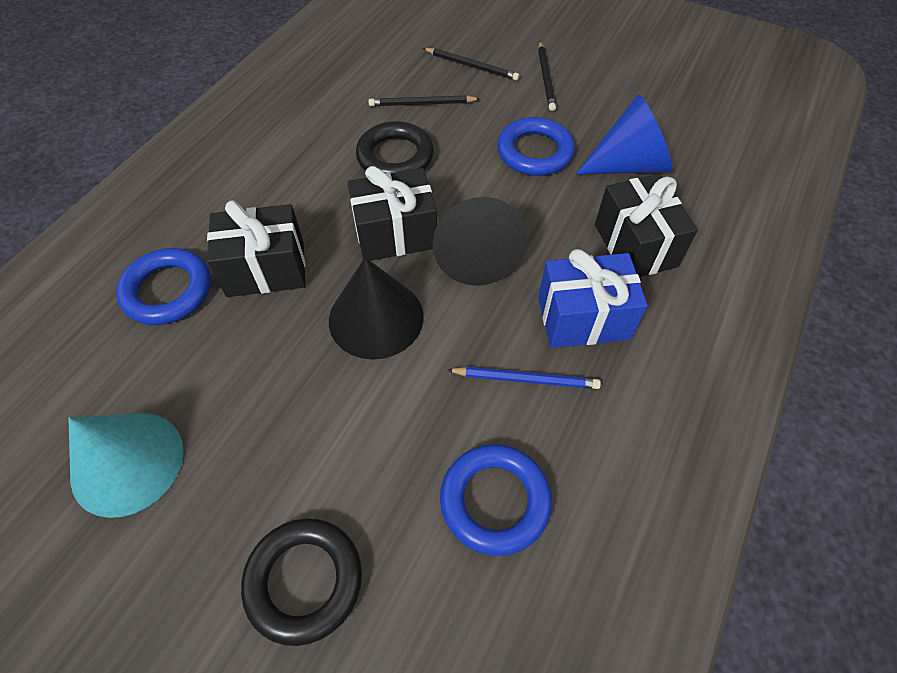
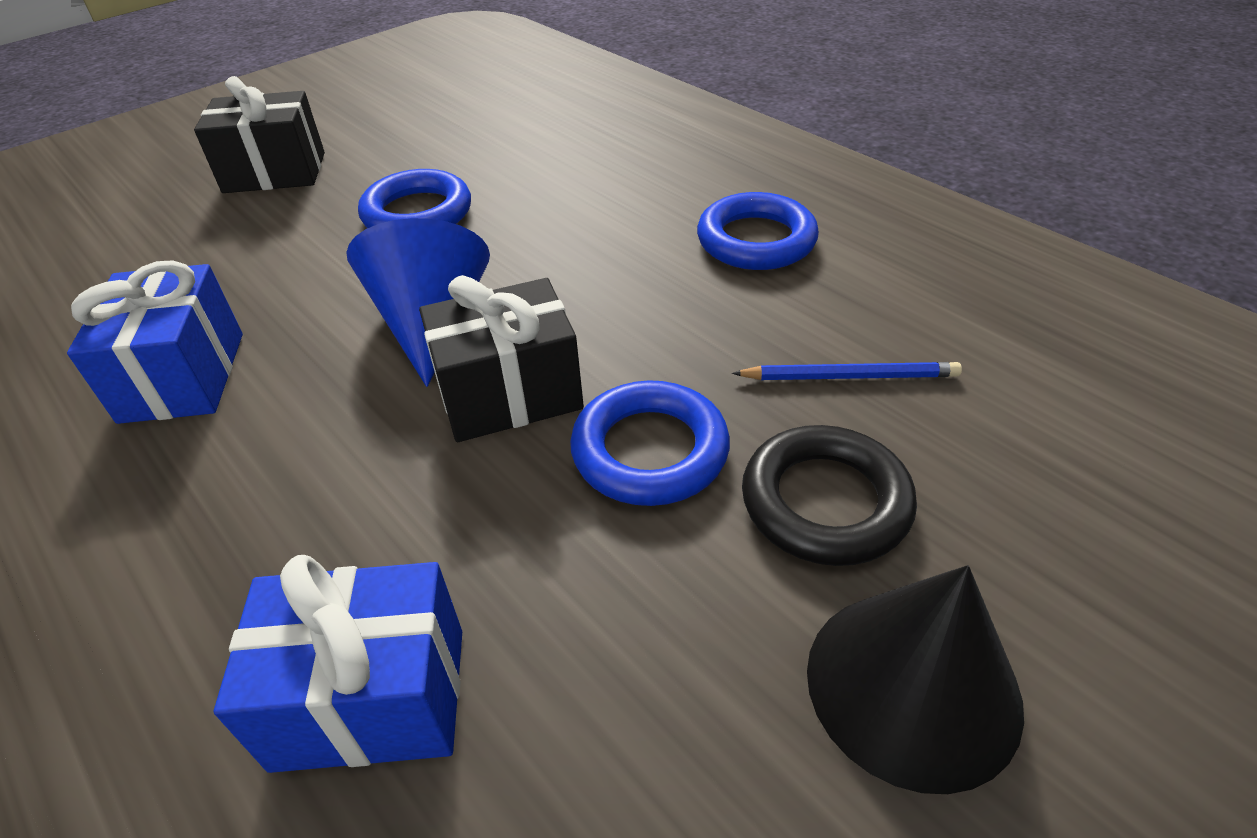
black cone: 2 -> 1
black gift: 3 -> 2
black pencil: 3 -> 0
black ring: 2 -> 1
blue gift: 1 -> 2
turquoise cone: 1 -> 0

